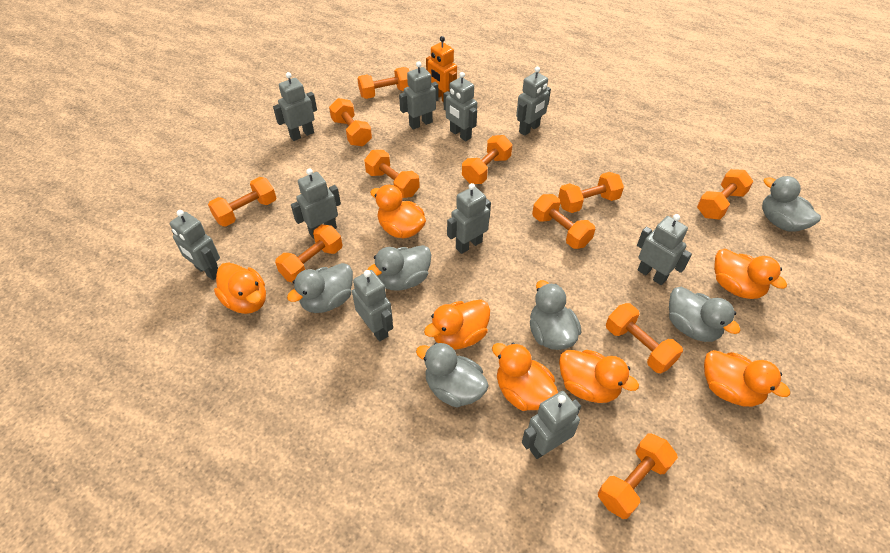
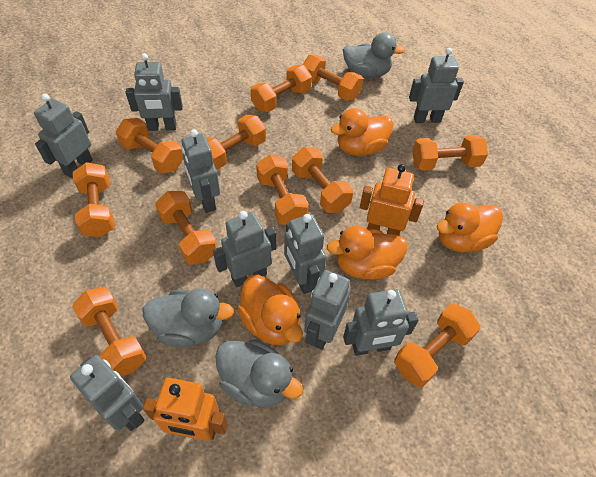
grey duck: 6 -> 3
grey robot: 10 -> 9
orange duck: 7 -> 4
orange robot: 1 -> 2

